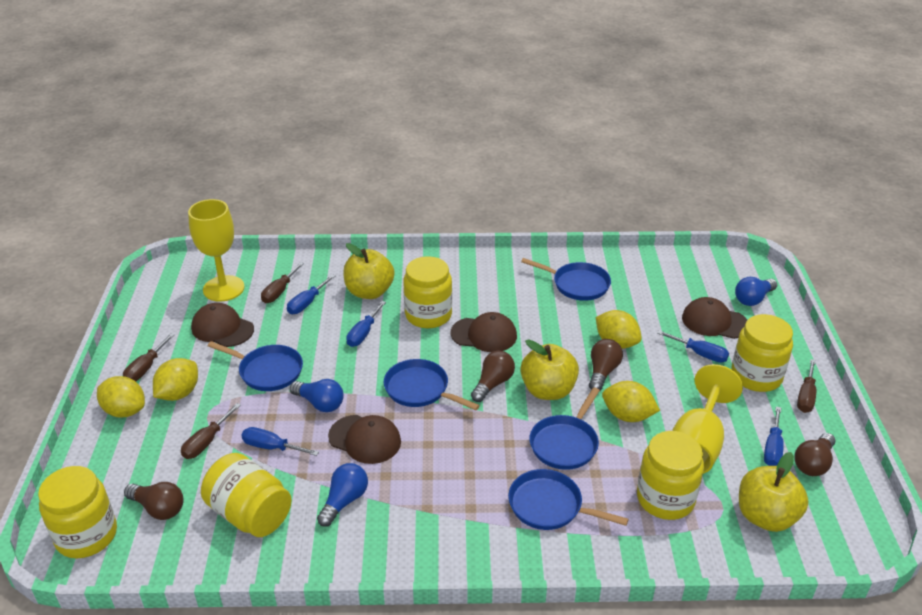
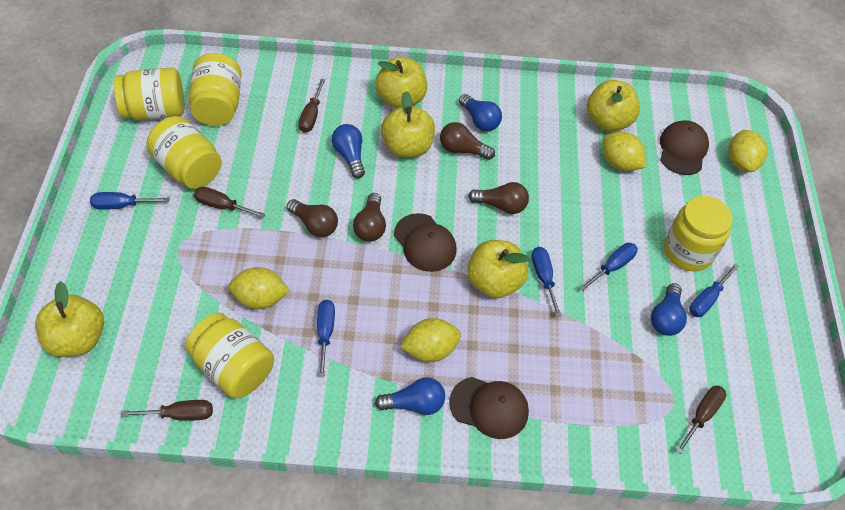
blue light bulb: 3 -> 4
blue pan: 5 -> 0
brown cap: 4 -> 3
yellow apple: 3 -> 5
yellow goblet: 2 -> 0

